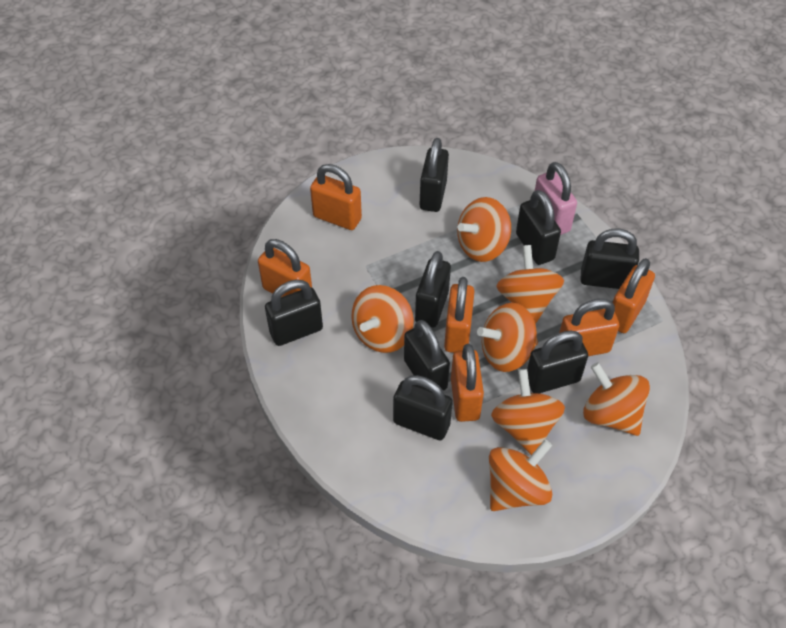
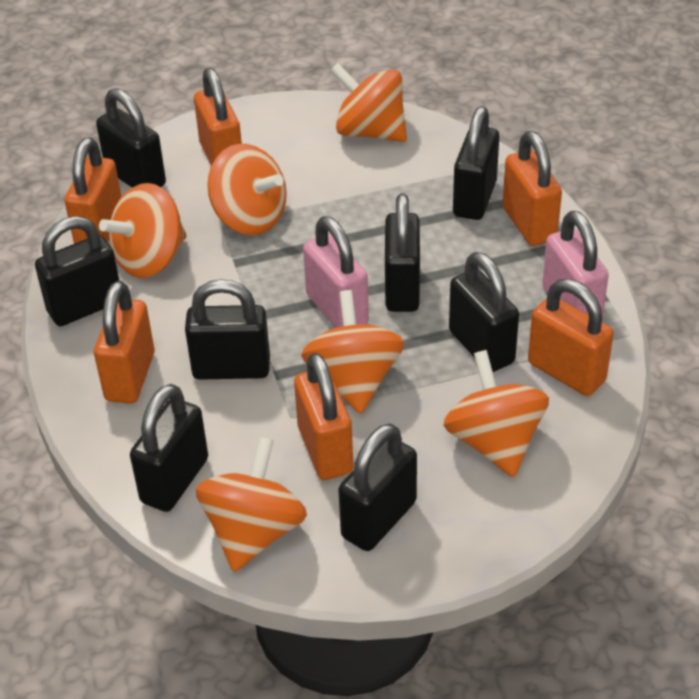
orange spinning top: 7 -> 6
pink padlock: 1 -> 2

